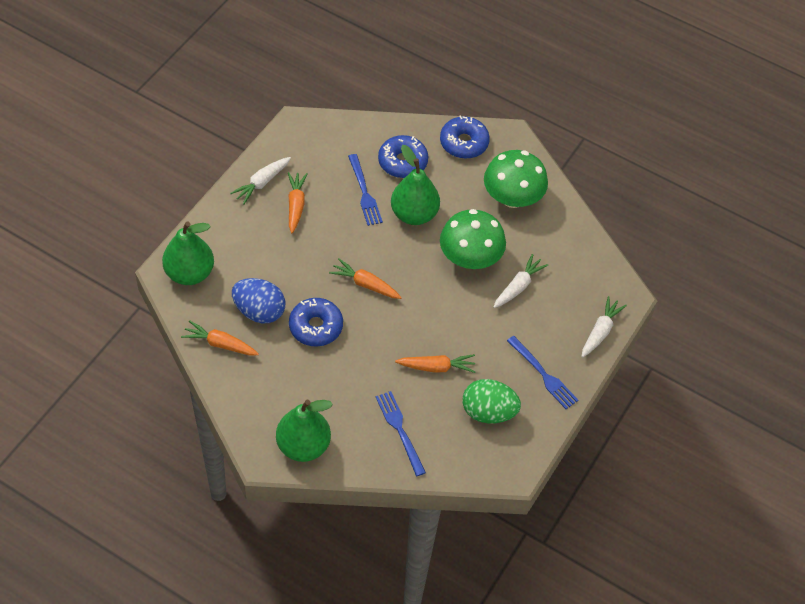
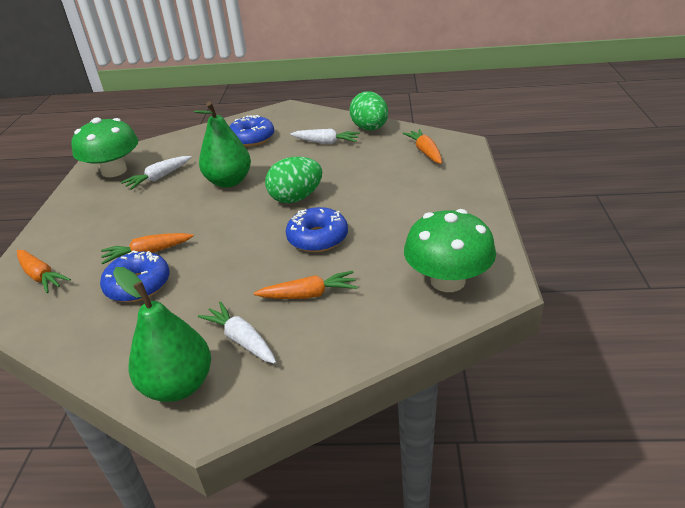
blue egg: 1 -> 0
blue fork: 3 -> 0
green egg: 1 -> 2
green pear: 3 -> 2

